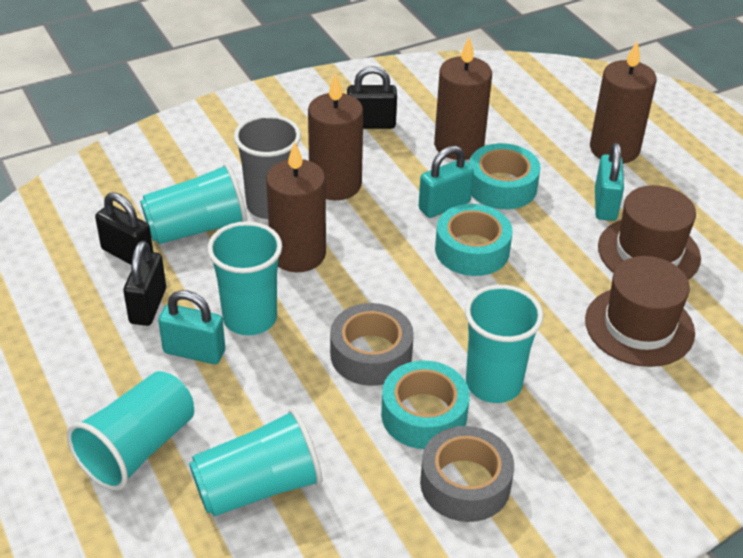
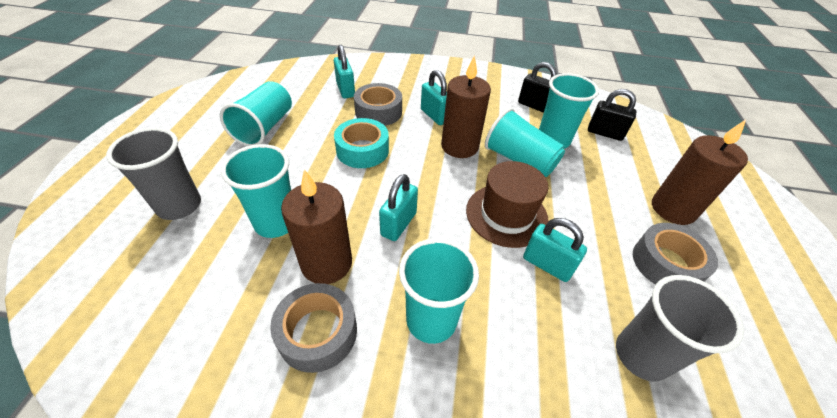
black padlock: 3 -> 2
brown candle: 4 -> 3
brown hat: 2 -> 1
grey cup: 1 -> 2
grey tape: 2 -> 3
turquoise padlock: 3 -> 4
turquoise tape: 3 -> 1

